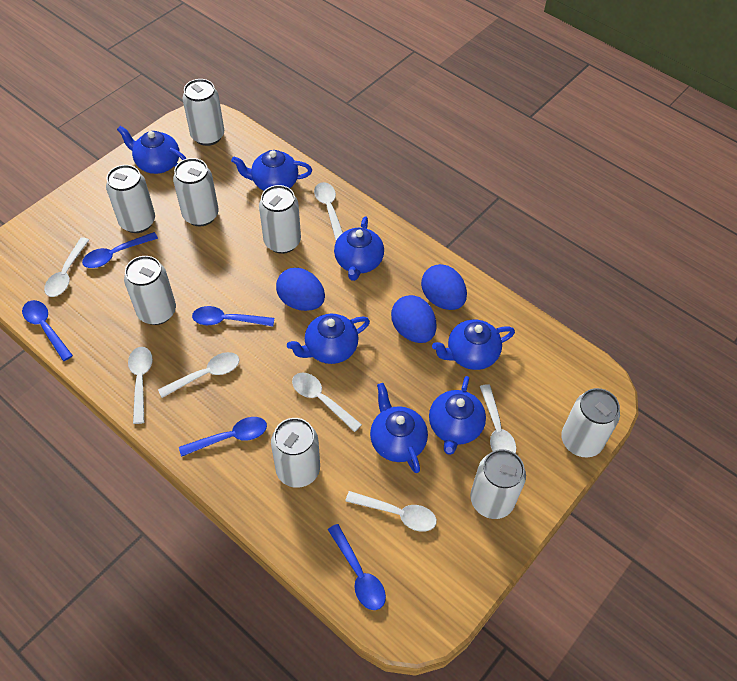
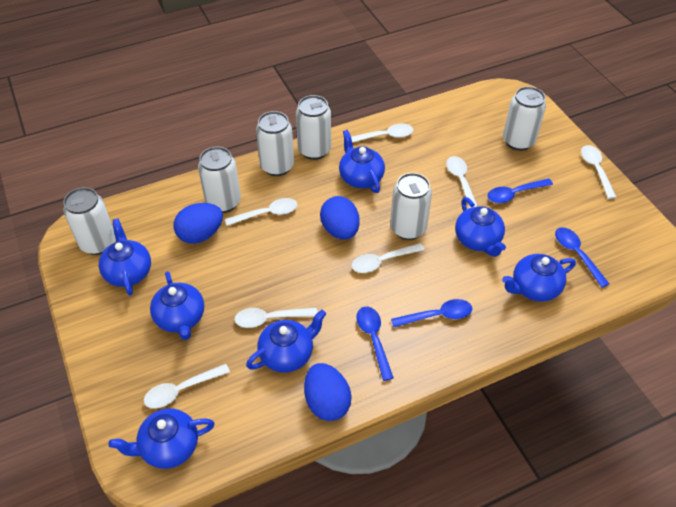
blue spoon: 5 -> 4
white can: 8 -> 6

